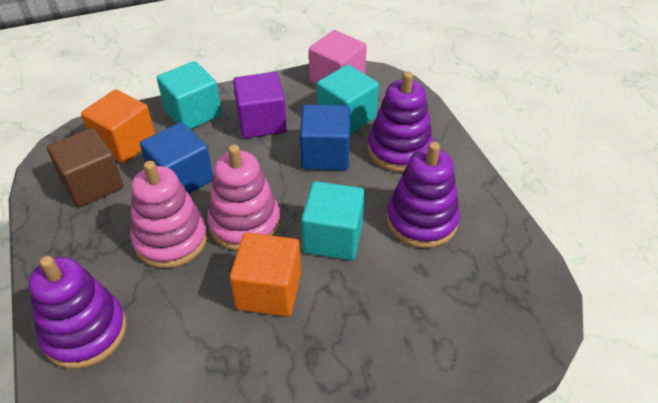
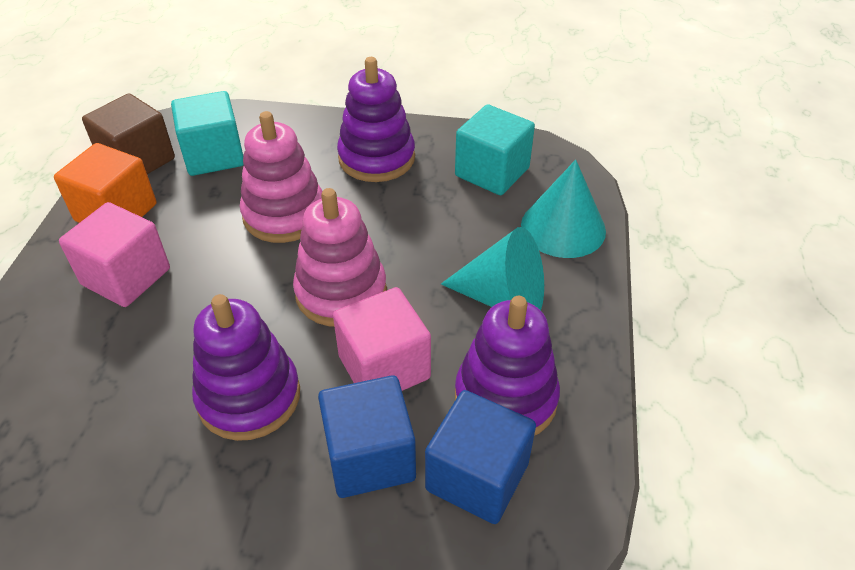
orange cube: 2 -> 1
pink cube: 1 -> 2
purple cube: 1 -> 0
turquoise cone: 0 -> 2
turquoise cube: 3 -> 2

